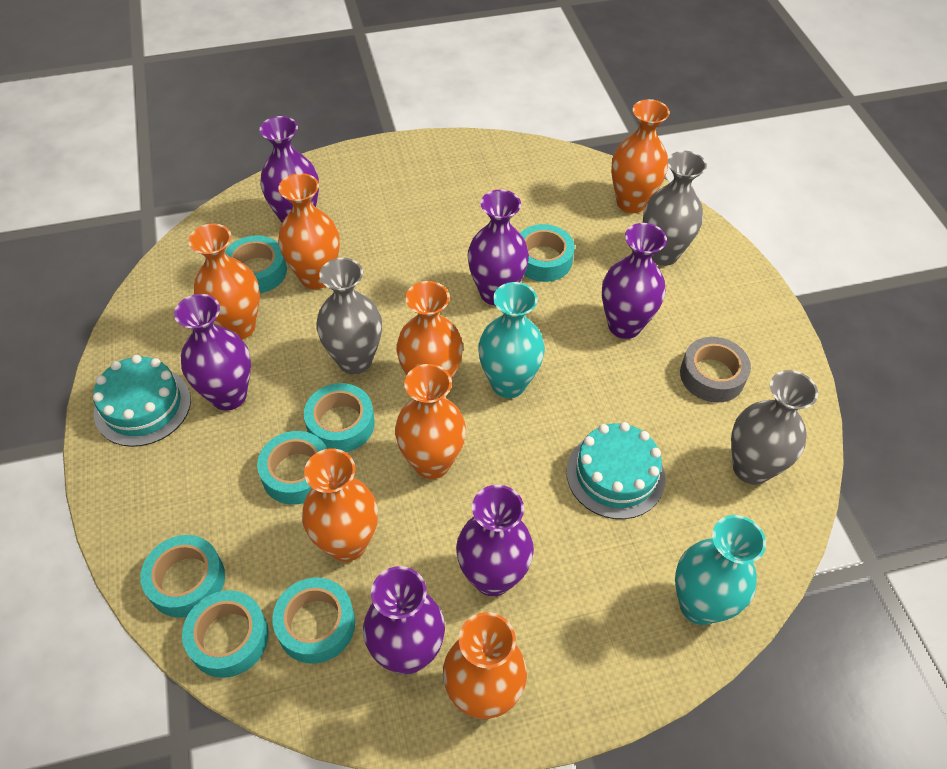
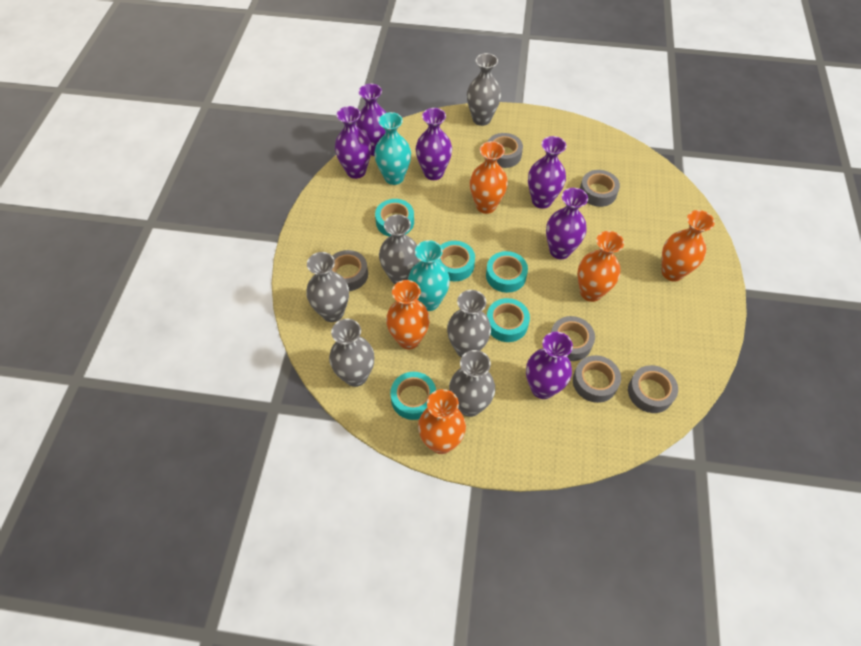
grey tape: 1 -> 6
grey vase: 3 -> 6
orange vase: 7 -> 5
turquoise cake: 2 -> 0
turquoise tape: 7 -> 5

